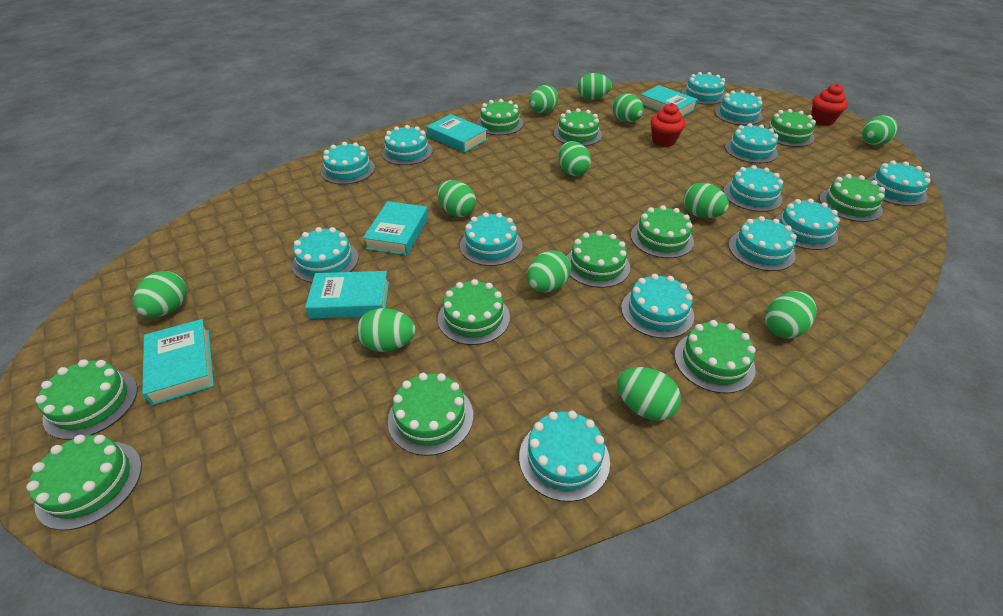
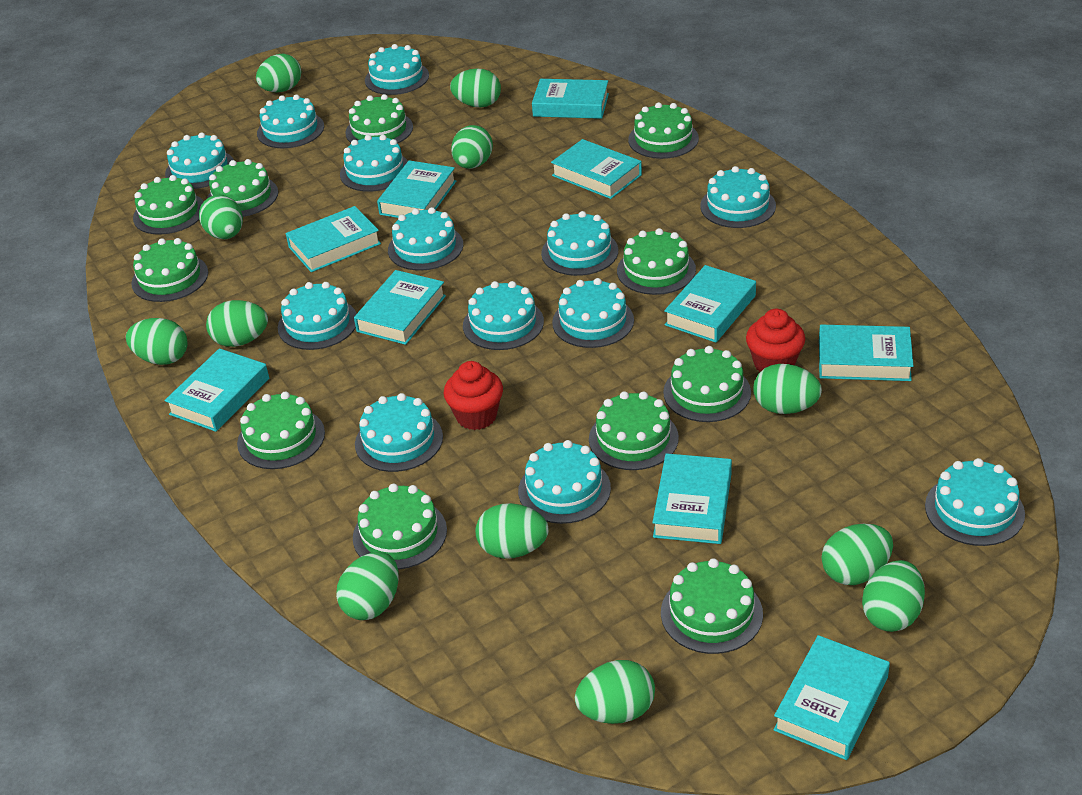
turquoise book: 5 -> 10

